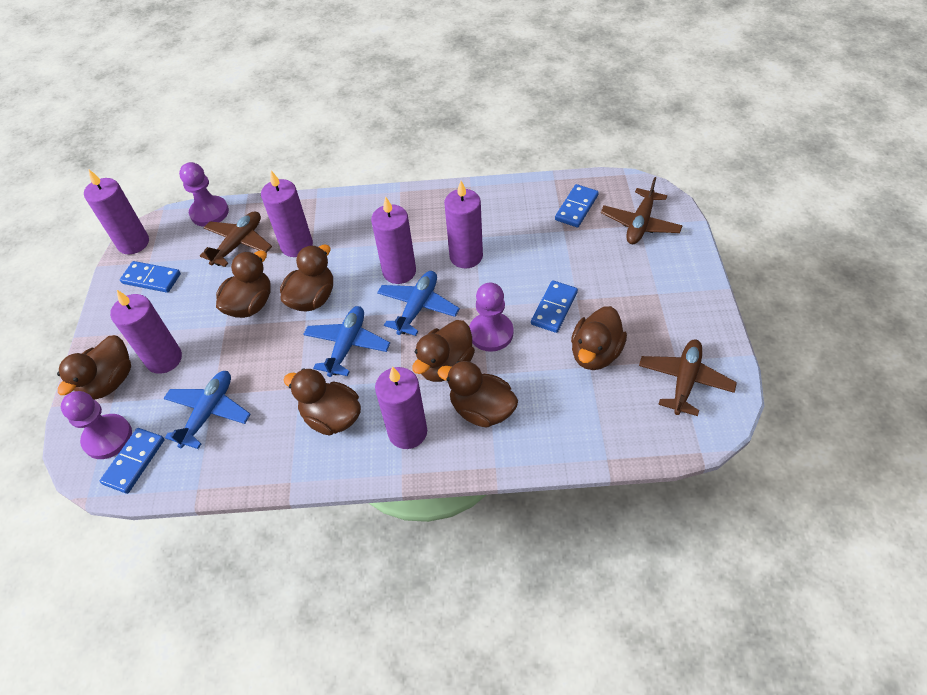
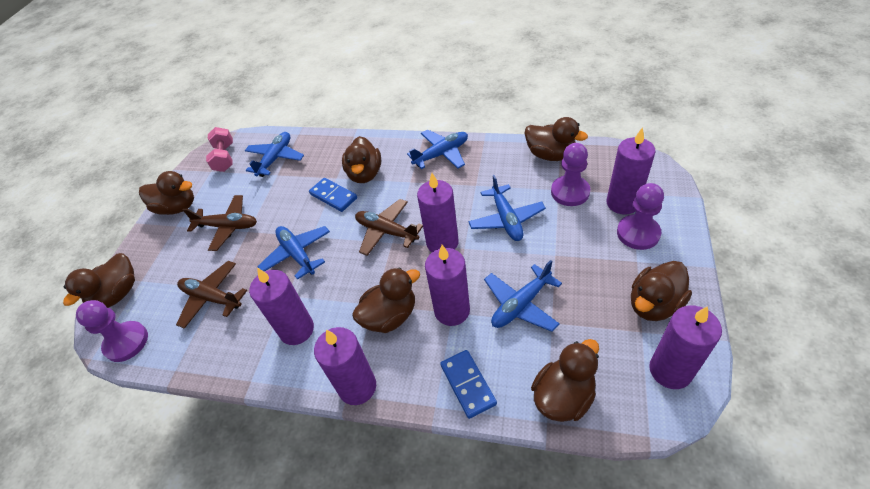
blue domino: 4 -> 2
blue plane: 3 -> 5
pink dumbbell: 0 -> 1

